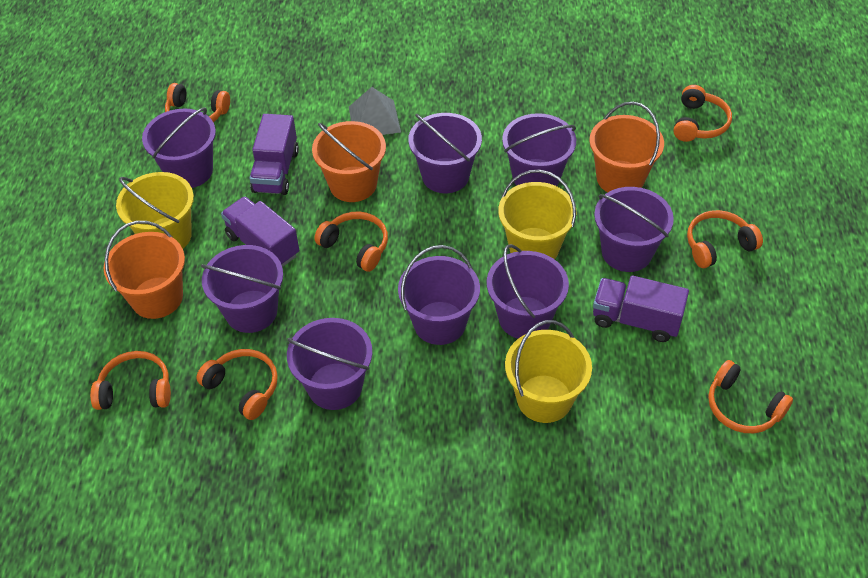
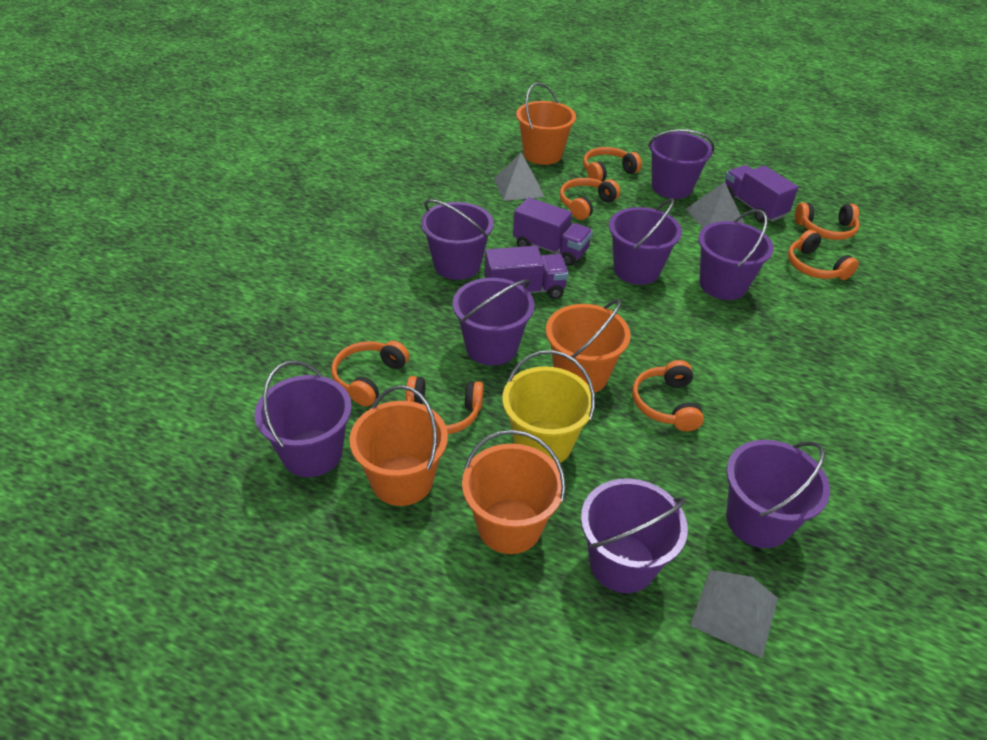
grey pyramid: 1 -> 3
orange bucket: 3 -> 4
yellow bucket: 3 -> 1

